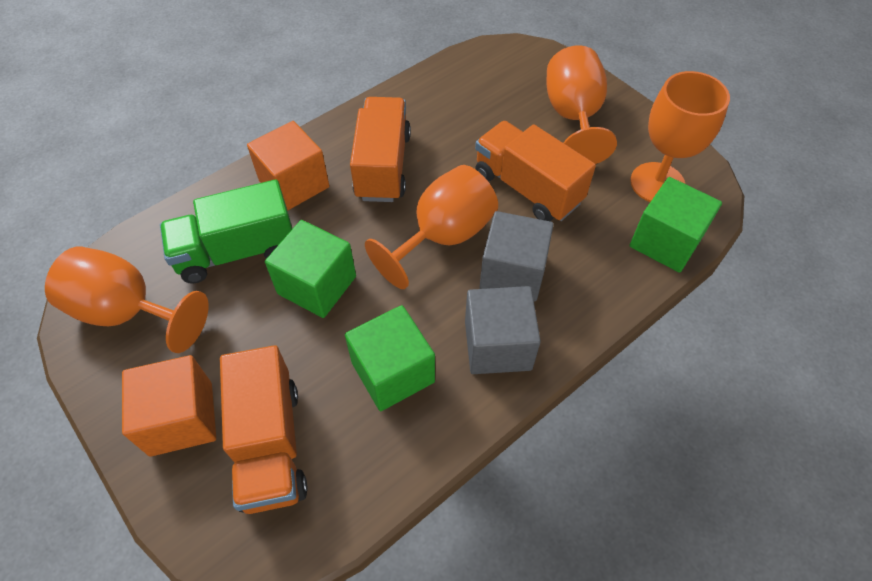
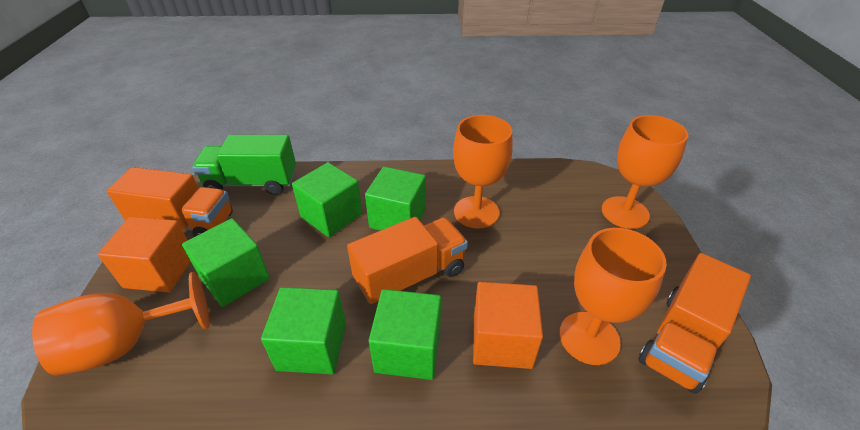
green cube: 3 -> 5
grey cube: 2 -> 0

